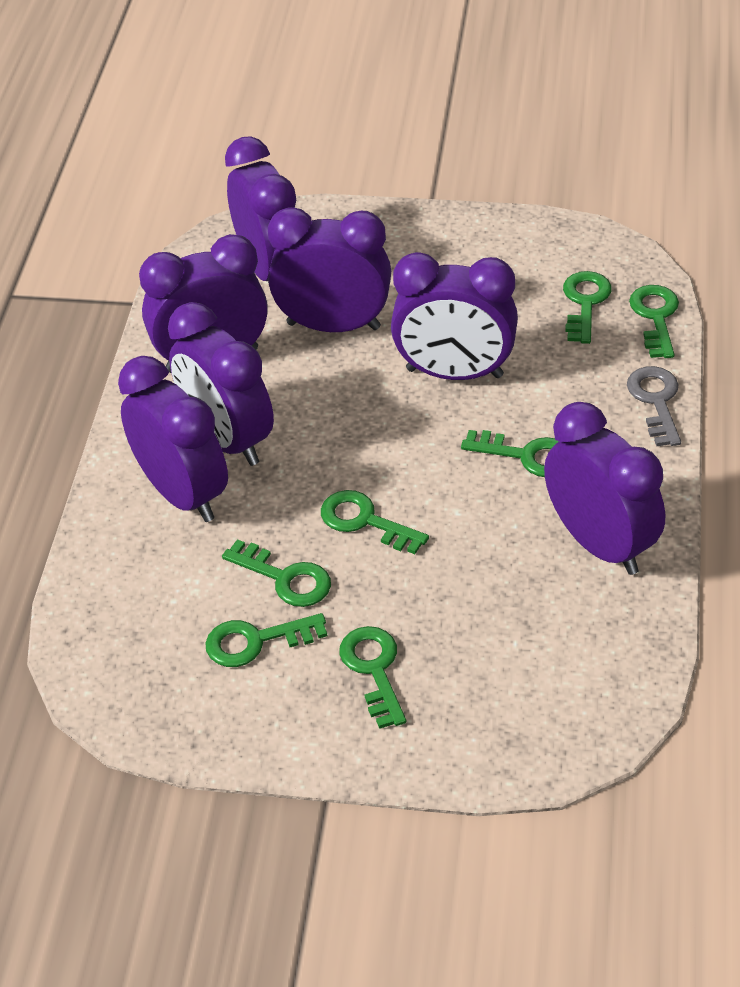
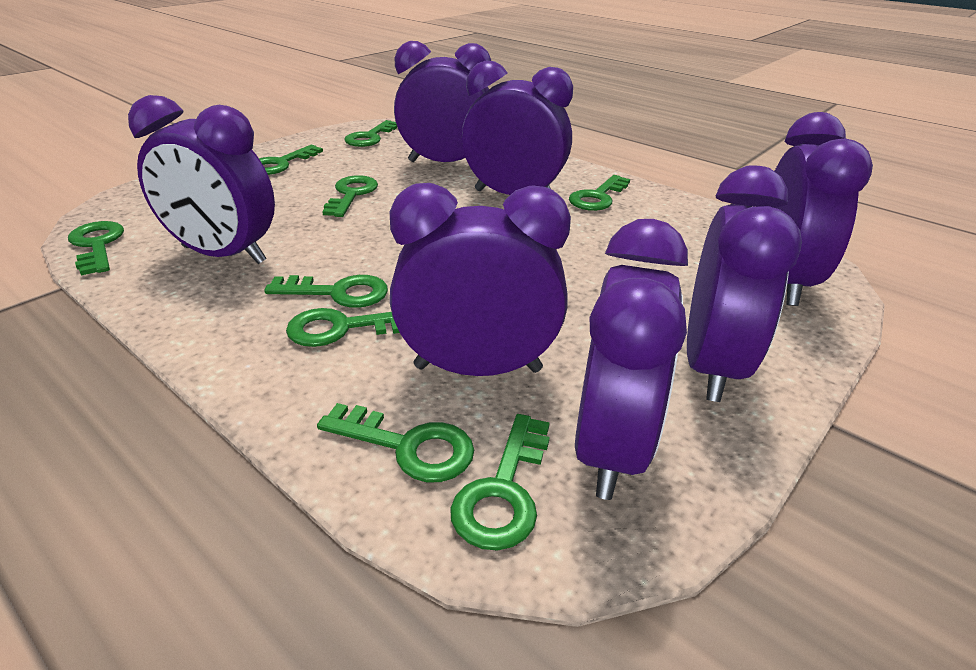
green key: 7 -> 9
grey key: 1 -> 0

